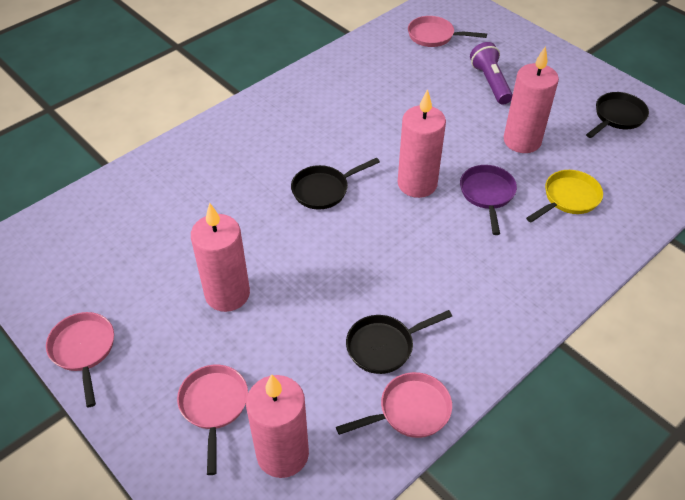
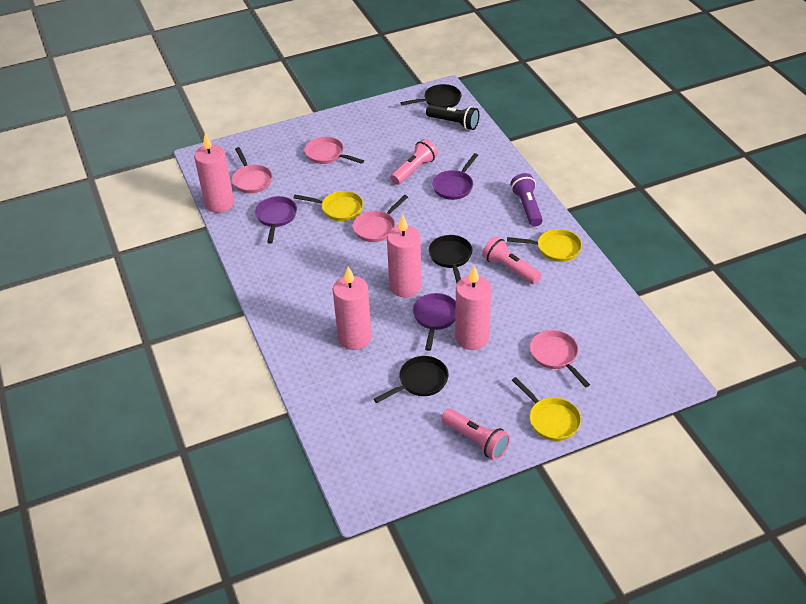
black flashlight: 0 -> 1
pink flashlight: 0 -> 3
purple pan: 1 -> 3
yellow pan: 1 -> 3

